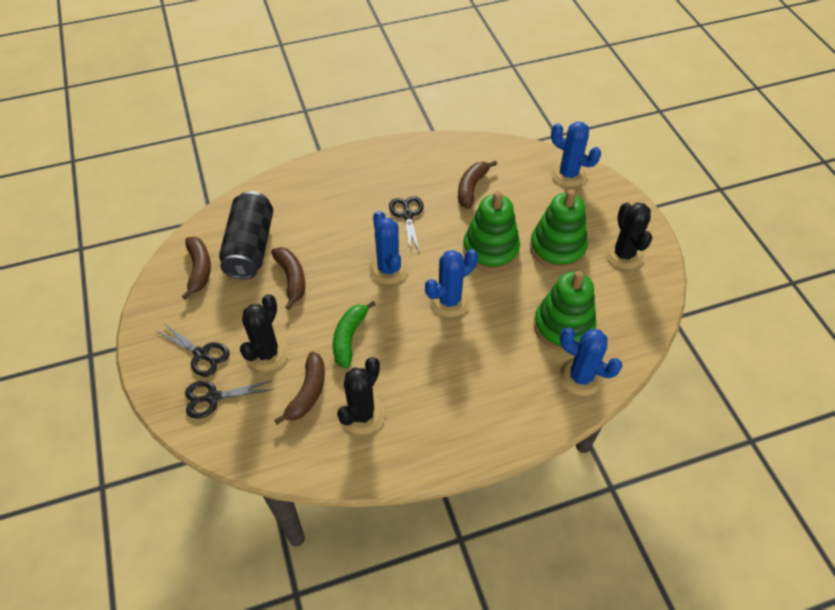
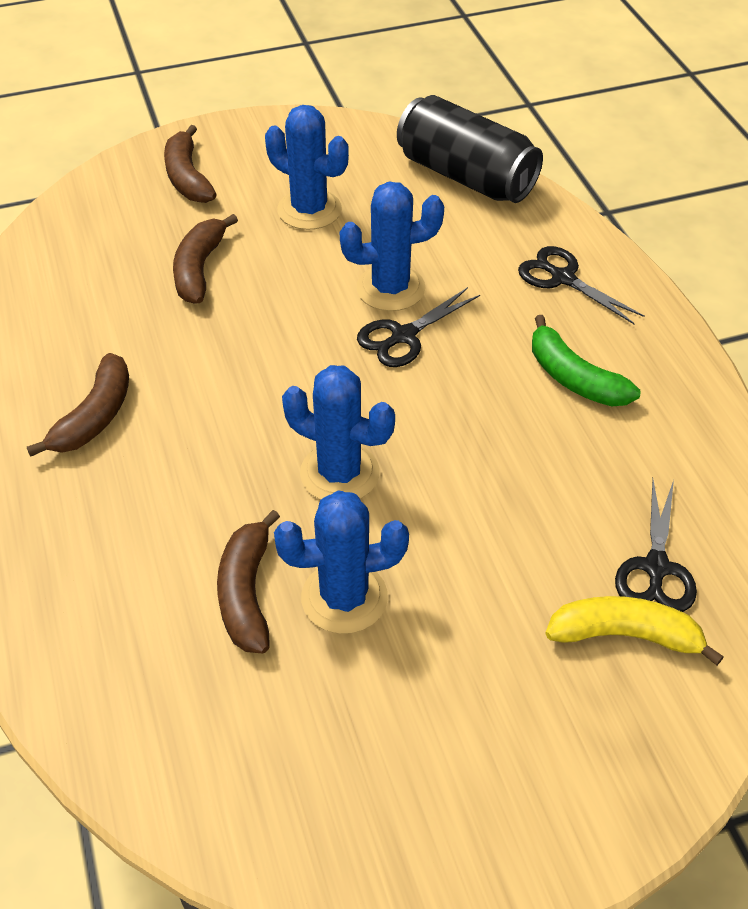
black cactus: 3 -> 0
green stacking toy: 3 -> 0
yellow banana: 0 -> 1

